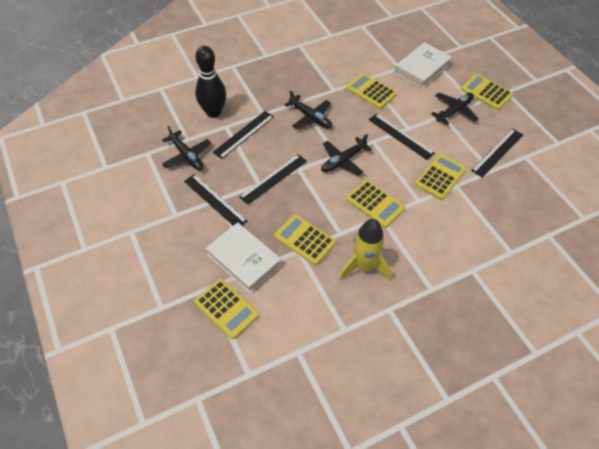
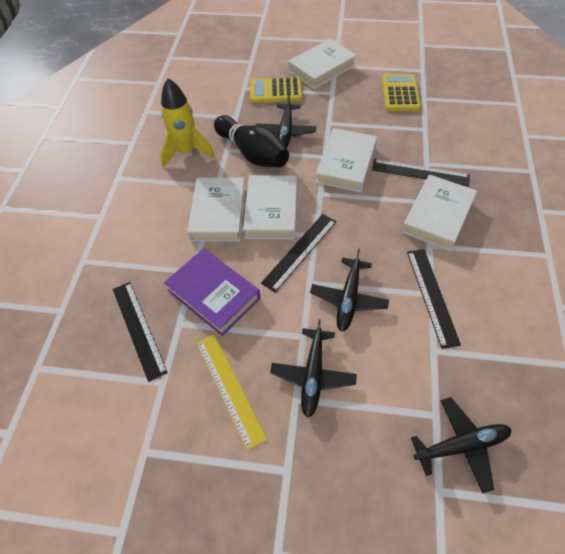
black ruler: 5 -> 4
purple book: 0 -> 1
white book: 2 -> 5
yellow calculator: 6 -> 2
yellow ruler: 0 -> 1

